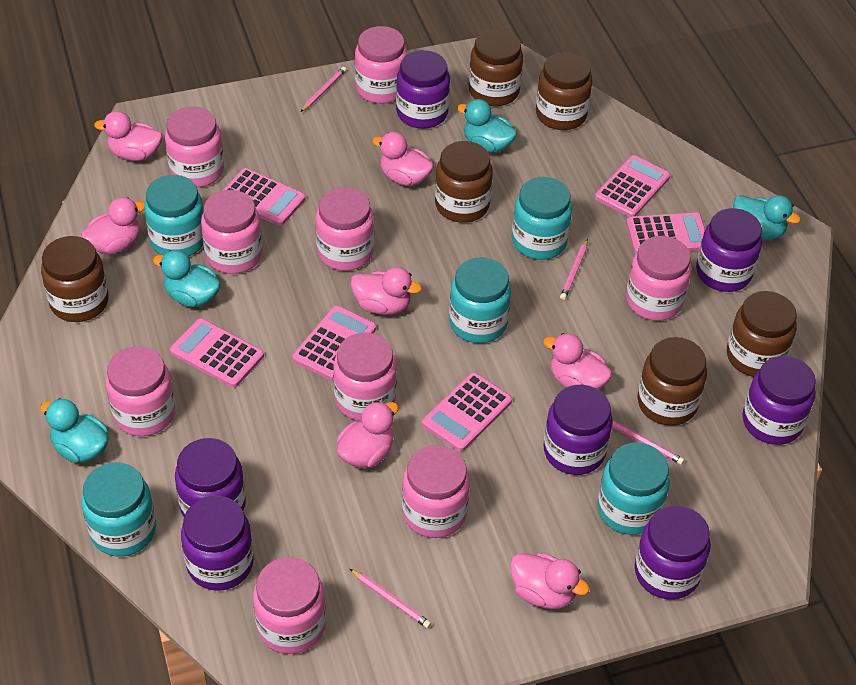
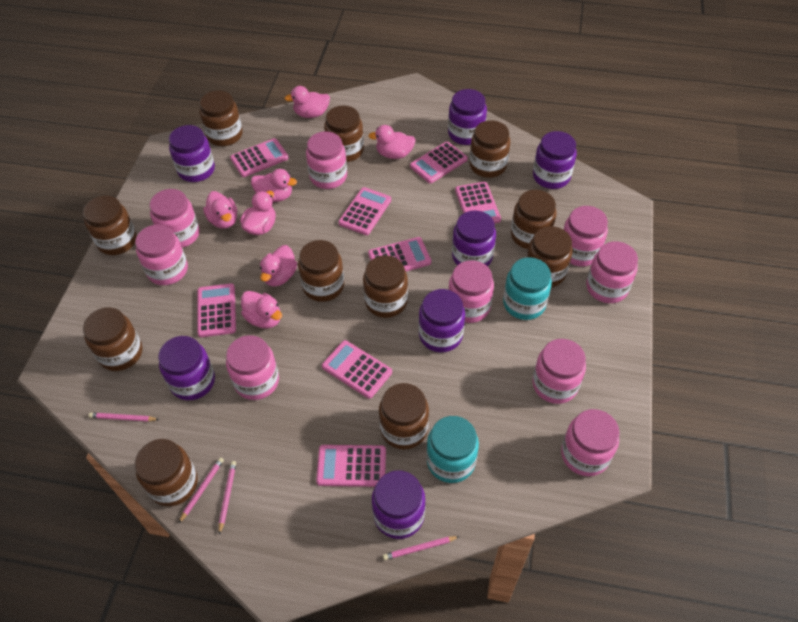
brown jar: 6 -> 11
pink calculator: 6 -> 8
turquoise duck: 4 -> 0
turquoise jar: 5 -> 2

